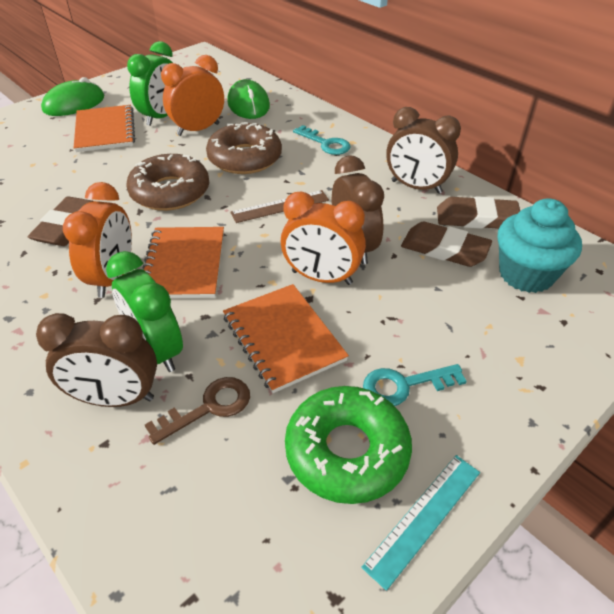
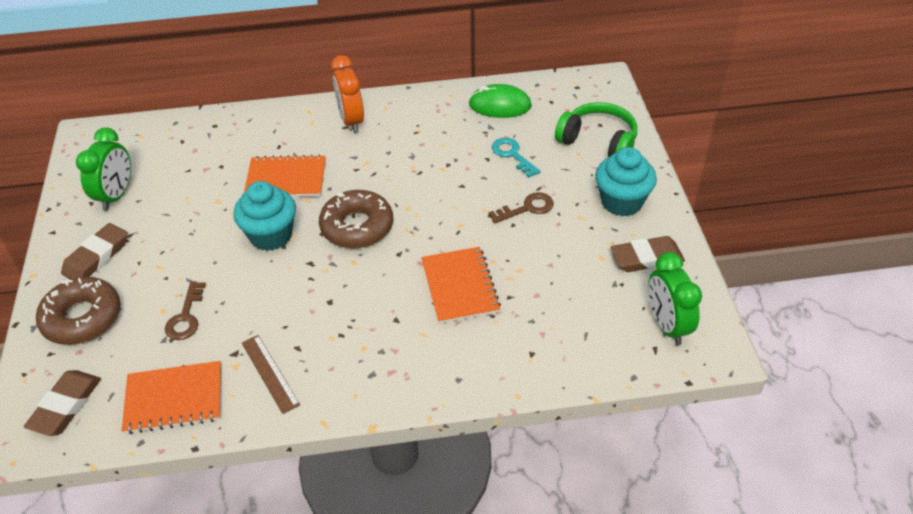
brown clock: 3 -> 0
brown key: 1 -> 2
green donut: 1 -> 0
green headphones: 0 -> 1
green mouse: 2 -> 1
orange clock: 3 -> 1
turquoise cupcake: 1 -> 2
turquoise key: 2 -> 1
turquoise ruler: 1 -> 0

